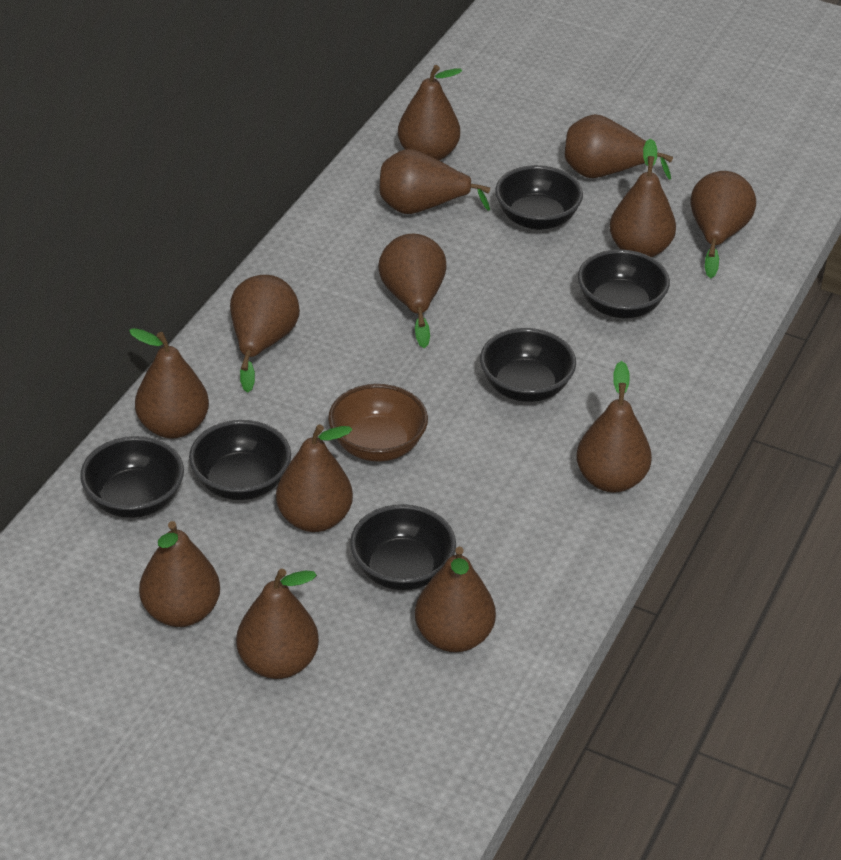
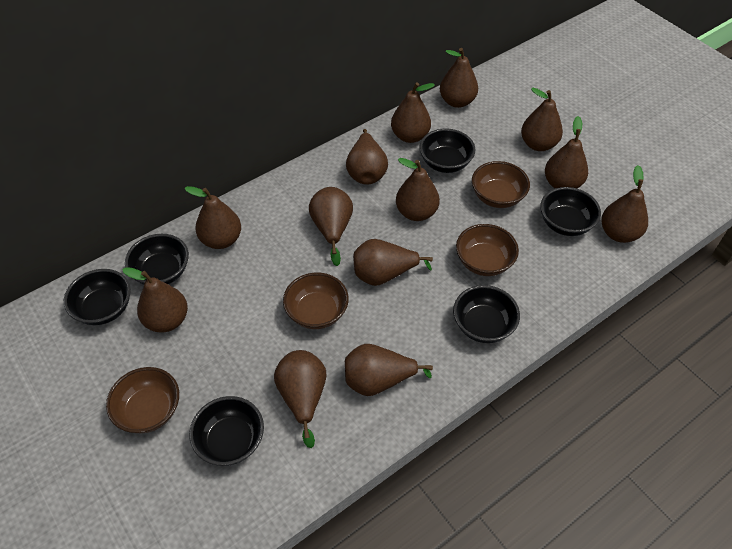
brown bowl: 1 -> 4

